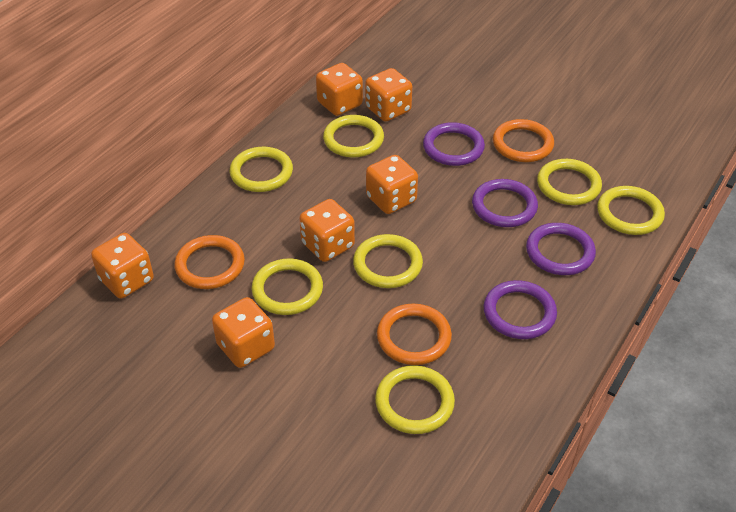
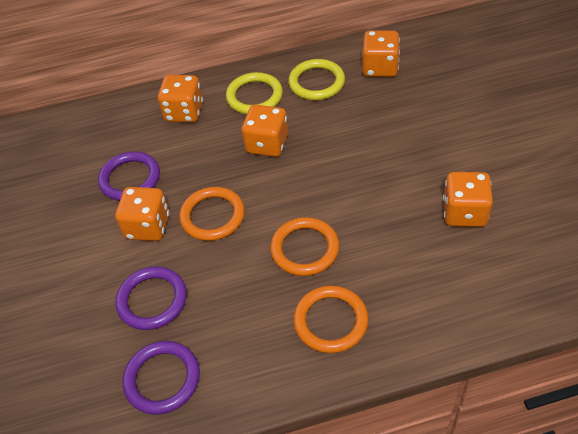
orange dice: 6 -> 5
purple ring: 4 -> 3
yellow ring: 7 -> 2

